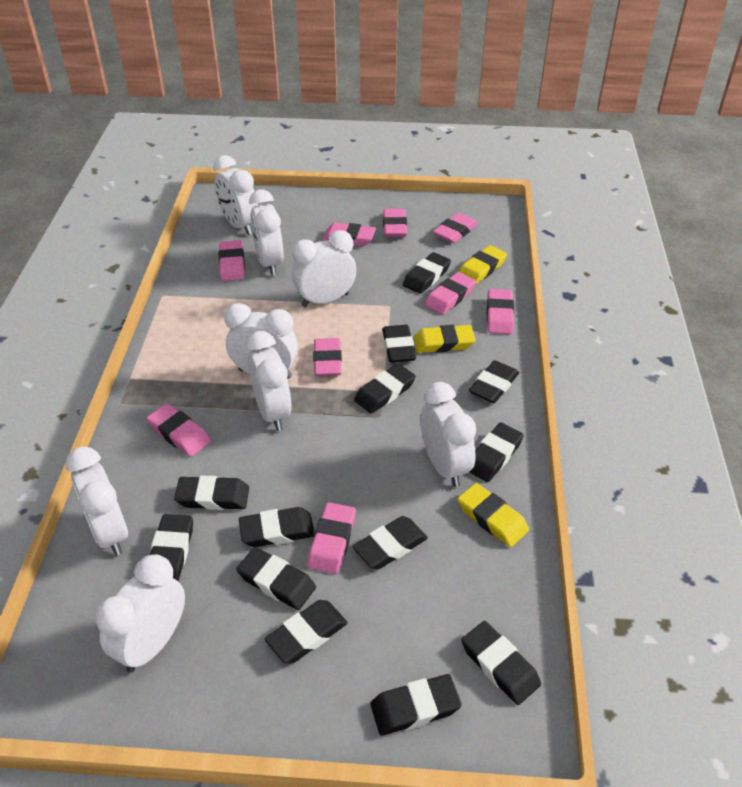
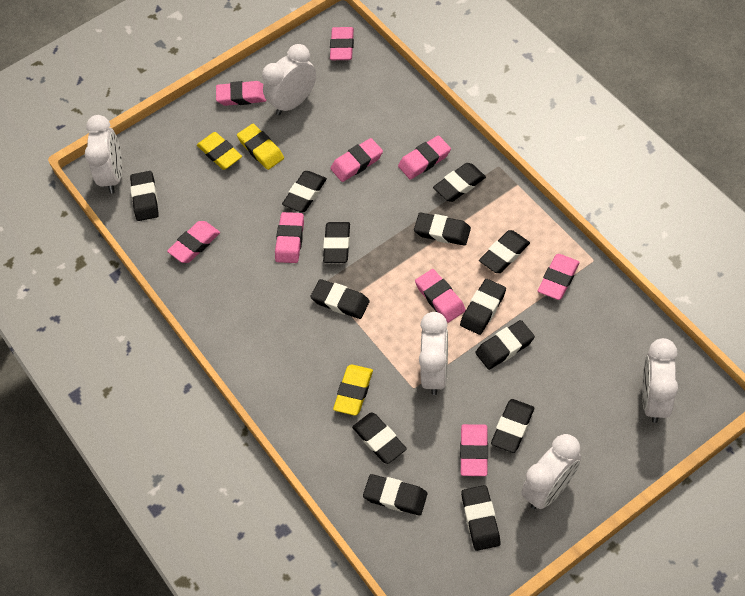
white clock: 8 -> 5

